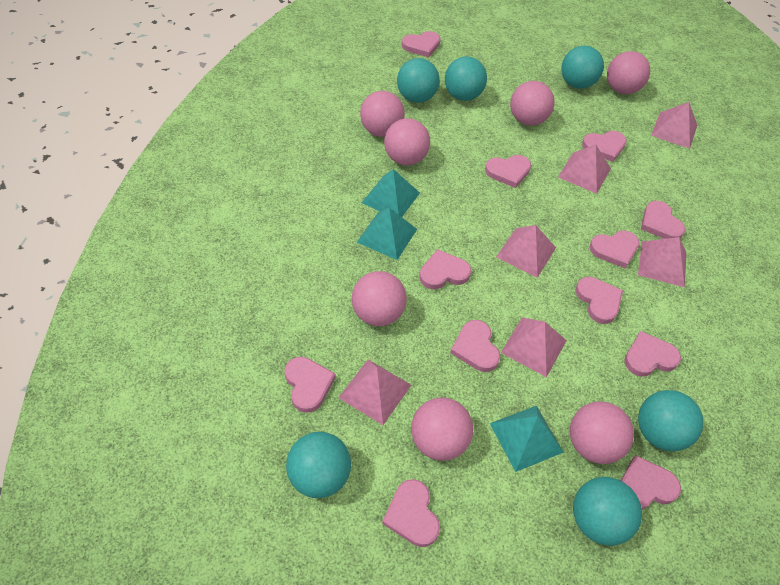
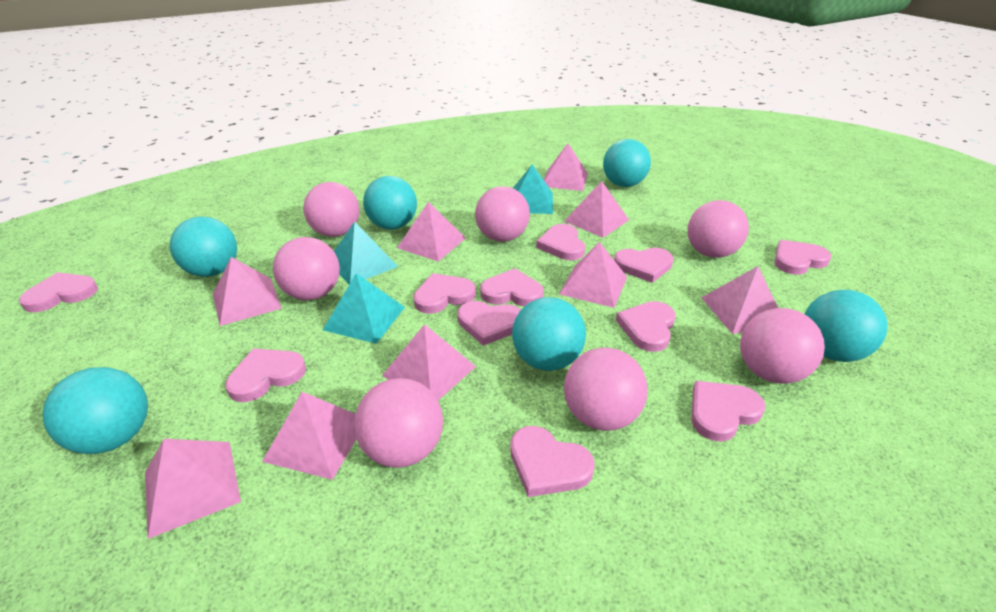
pink heart: 12 -> 11
pink pyramid: 6 -> 9

